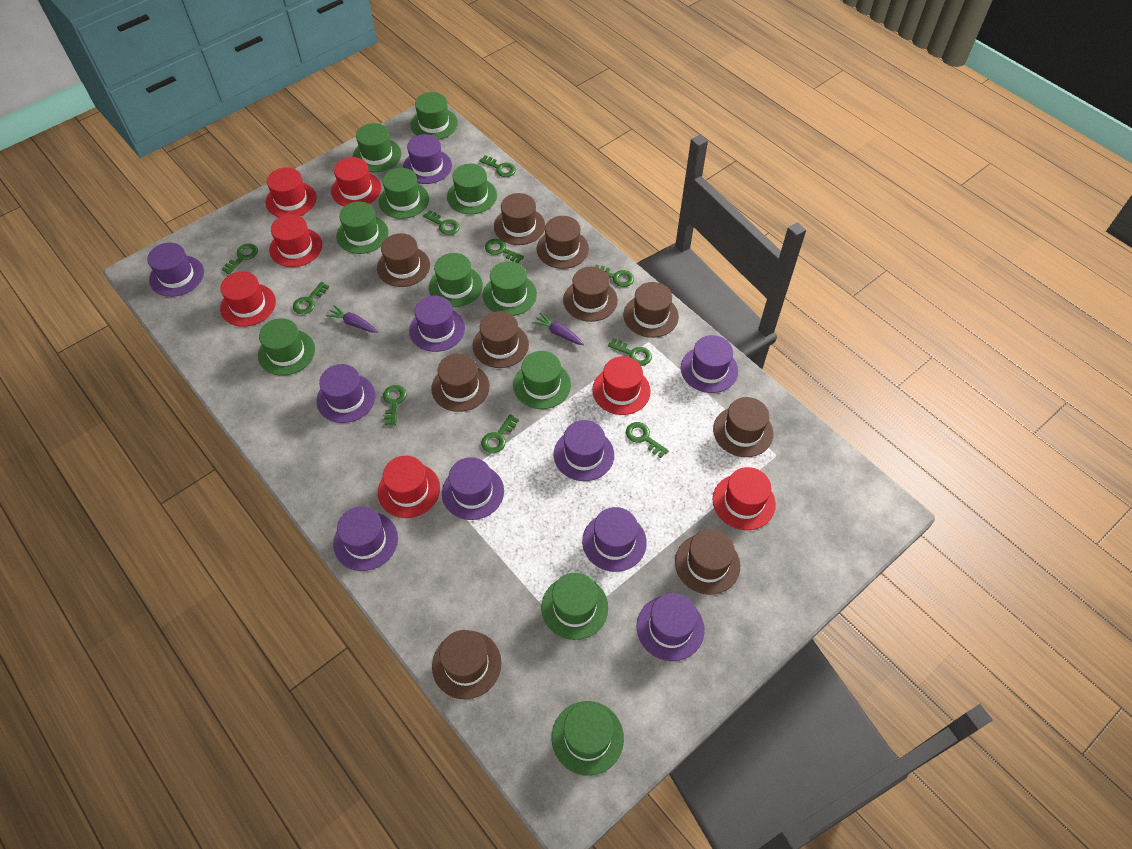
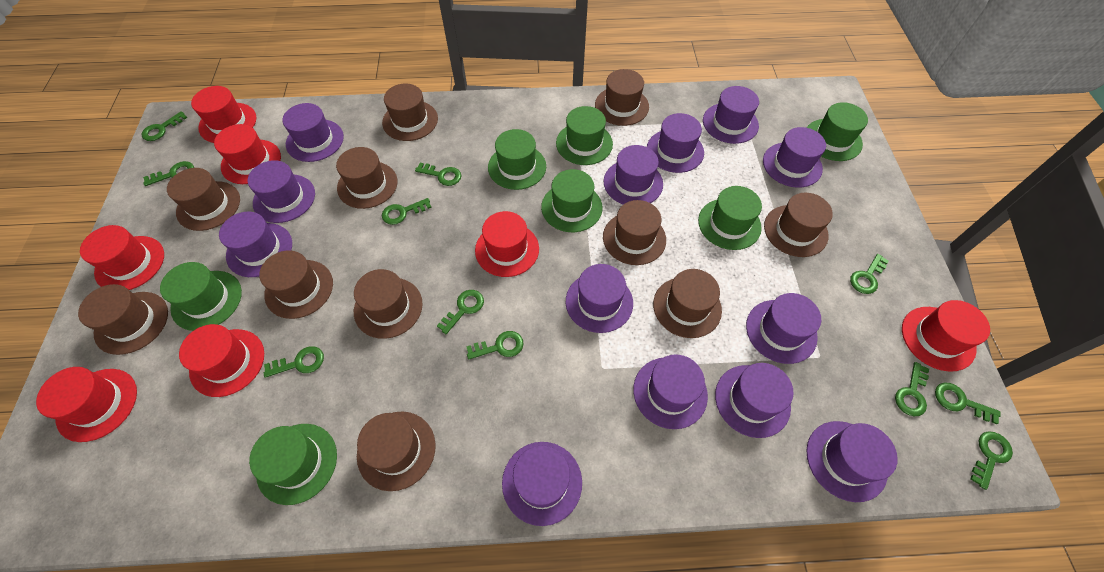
brown hat: 10 -> 11
green hat: 11 -> 7
green key: 10 -> 11
purple carrot: 2 -> 0
purple hat: 10 -> 13

